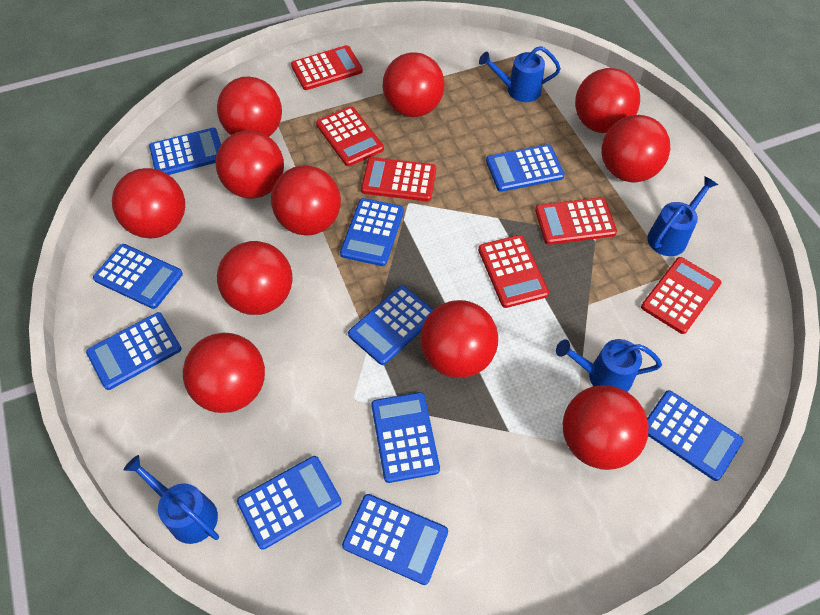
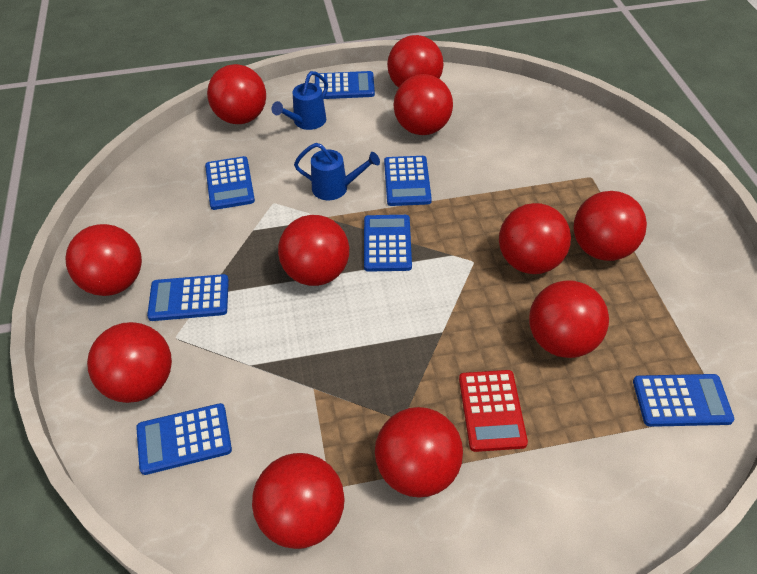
blue calculator: 10 -> 7
blue watering can: 4 -> 2
red calculator: 6 -> 1

